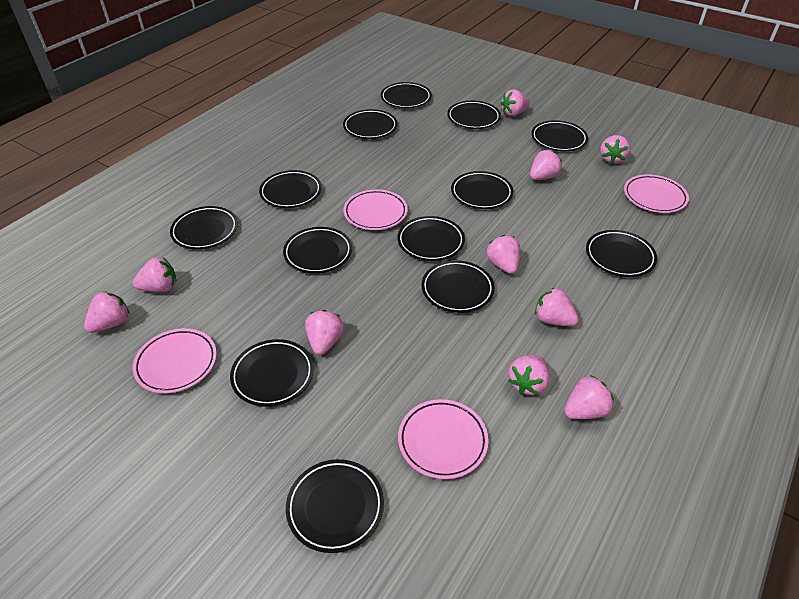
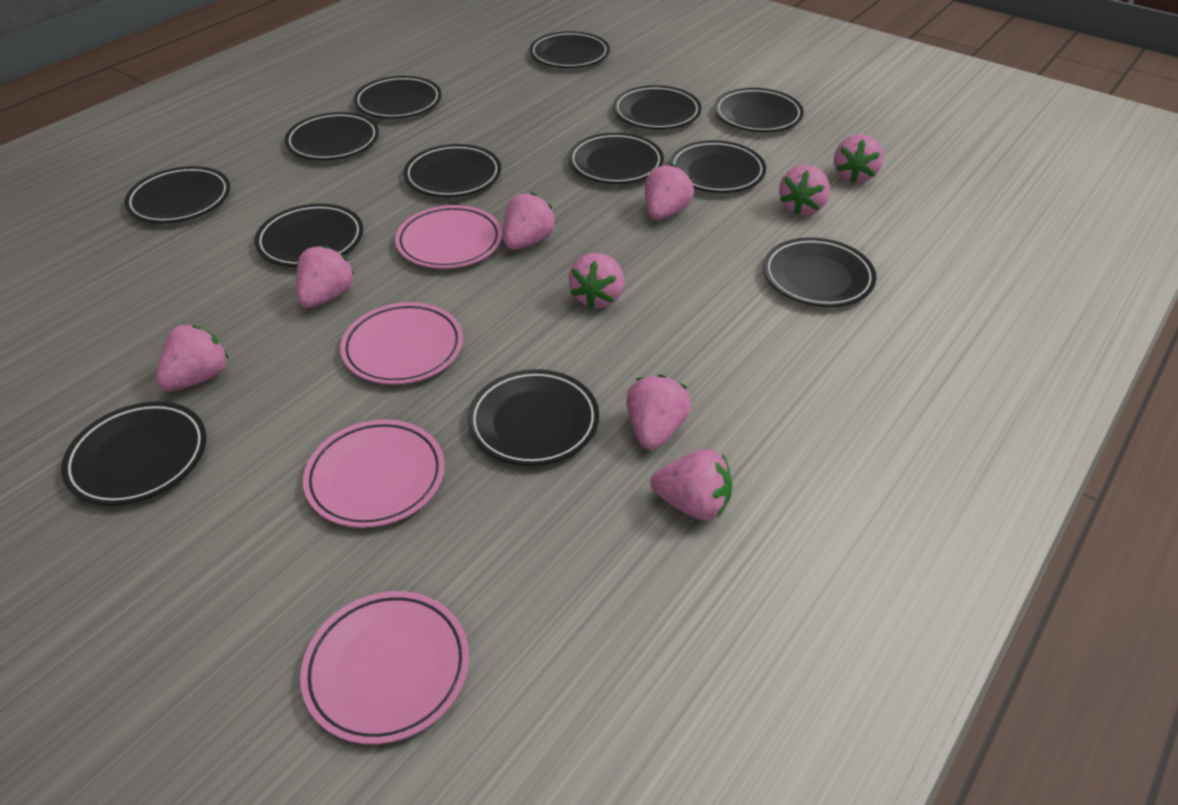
pink strawberry: 10 -> 9

